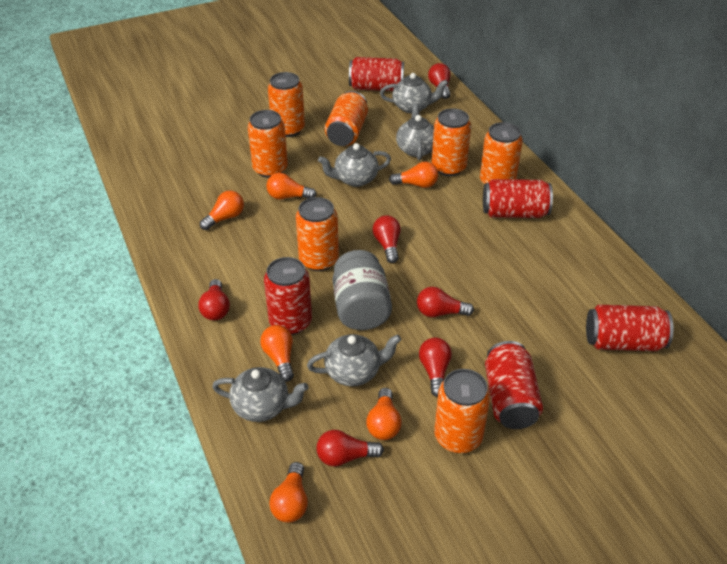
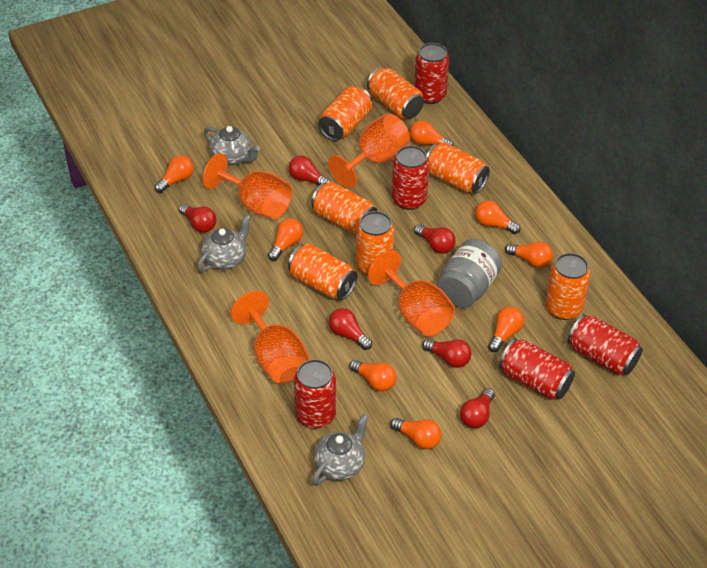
grey teapot: 5 -> 3
orange goblet: 0 -> 4
orange light bulb: 6 -> 8

